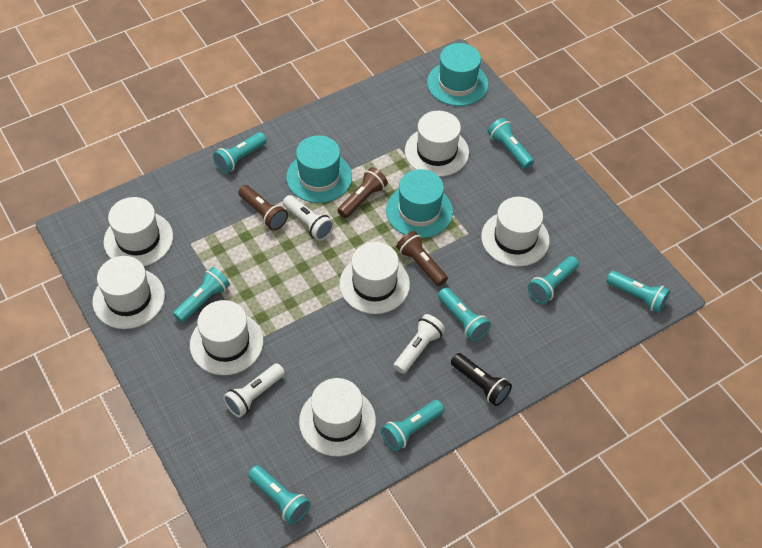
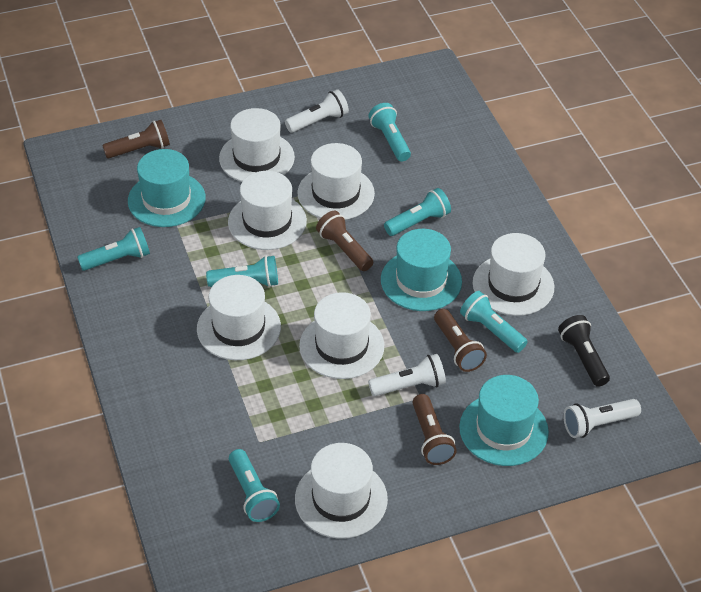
brown flashlight: 3 -> 4
turquoise flashlight: 8 -> 6

